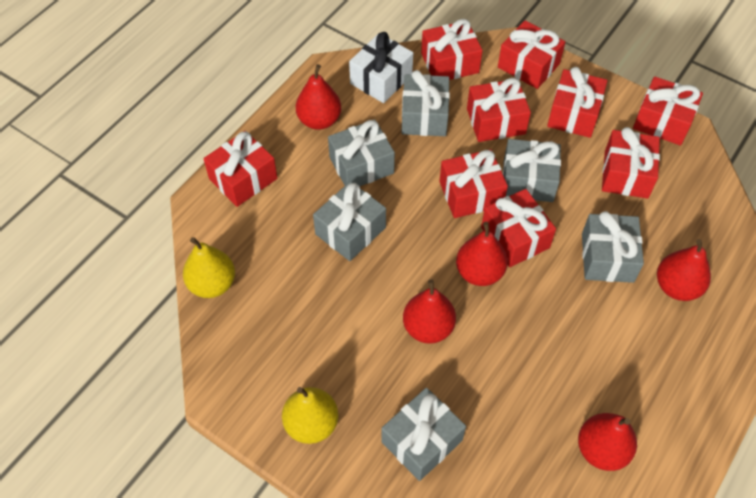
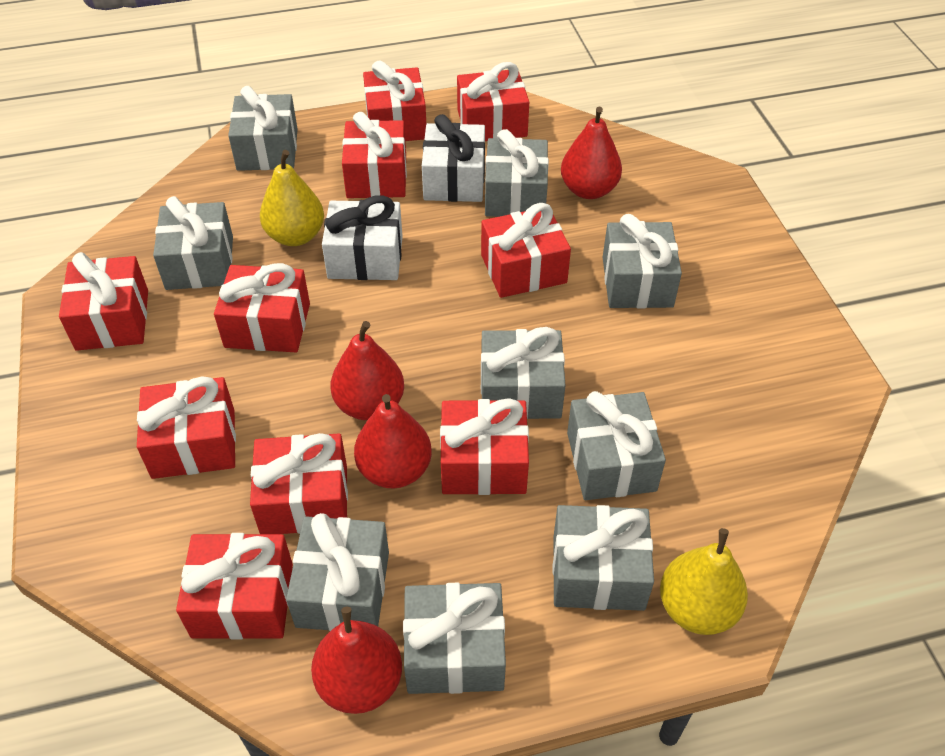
grey gift: 6 -> 9
red gift: 9 -> 10
red pear: 5 -> 4
white gift: 1 -> 2

